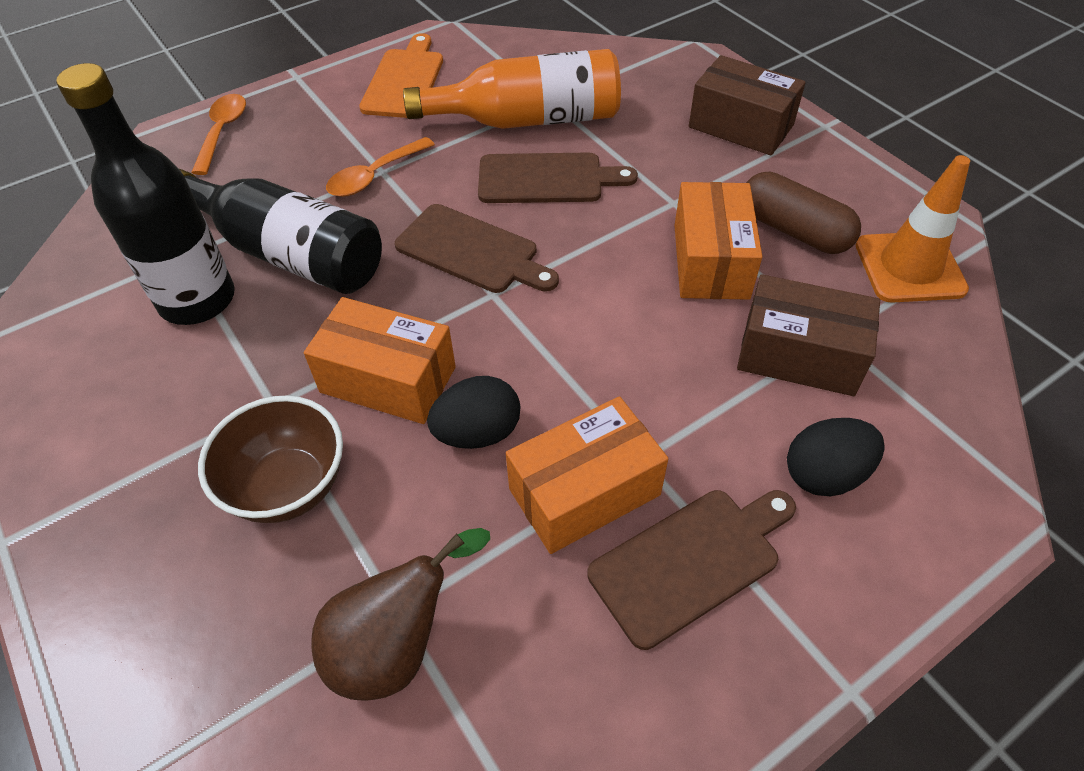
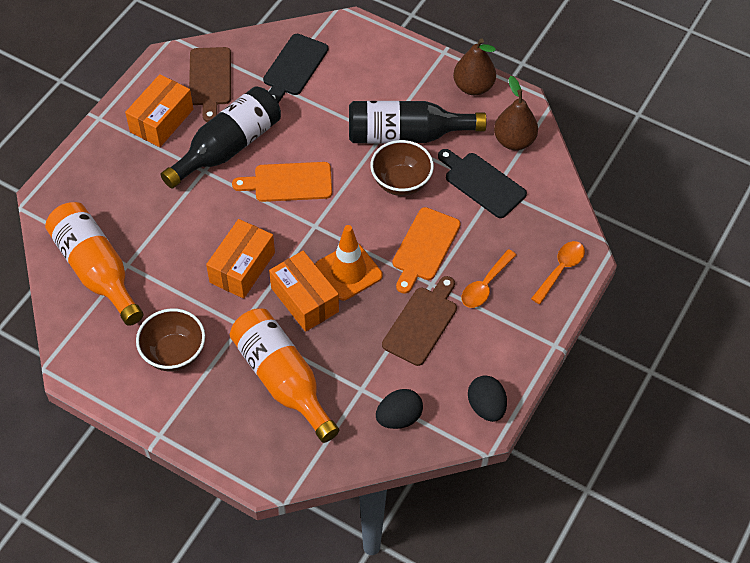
black cutting board: 0 -> 2
brown bowl: 1 -> 2
brown box: 2 -> 0
brown capsule: 1 -> 0
brown cutting board: 3 -> 2
brown pear: 1 -> 2
orange bottle: 1 -> 2
orange cutting board: 1 -> 2

